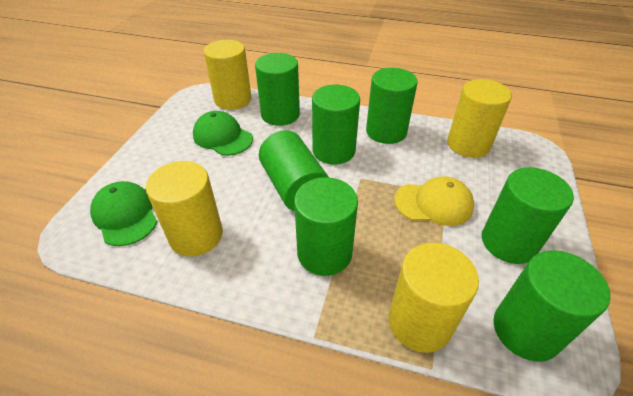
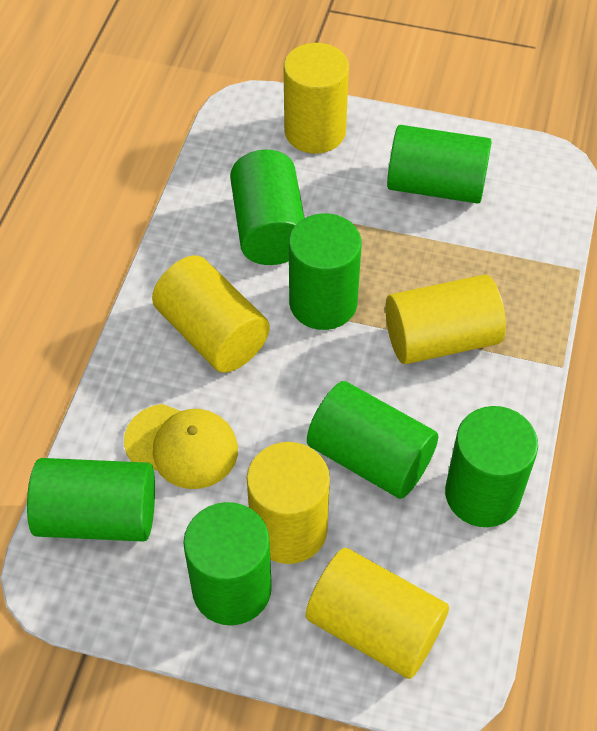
green cap: 2 -> 0
yellow cylinder: 4 -> 5

